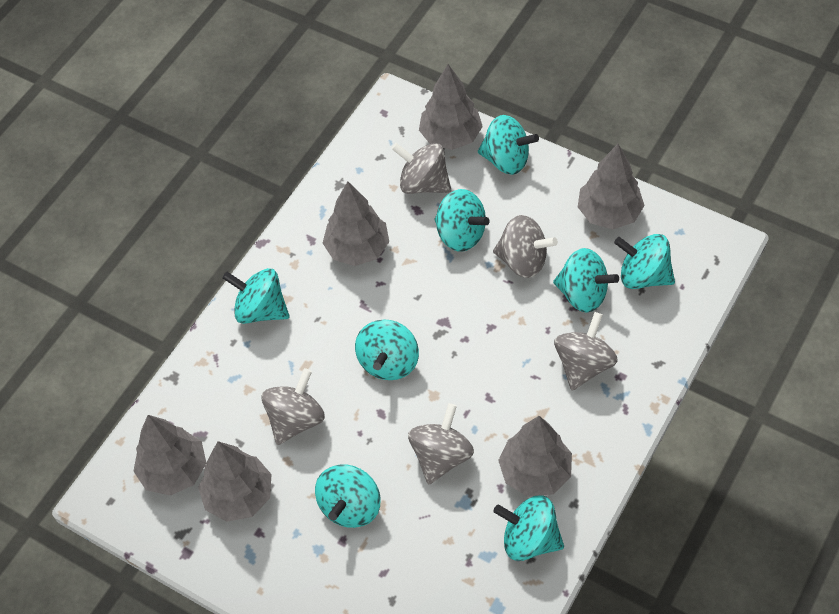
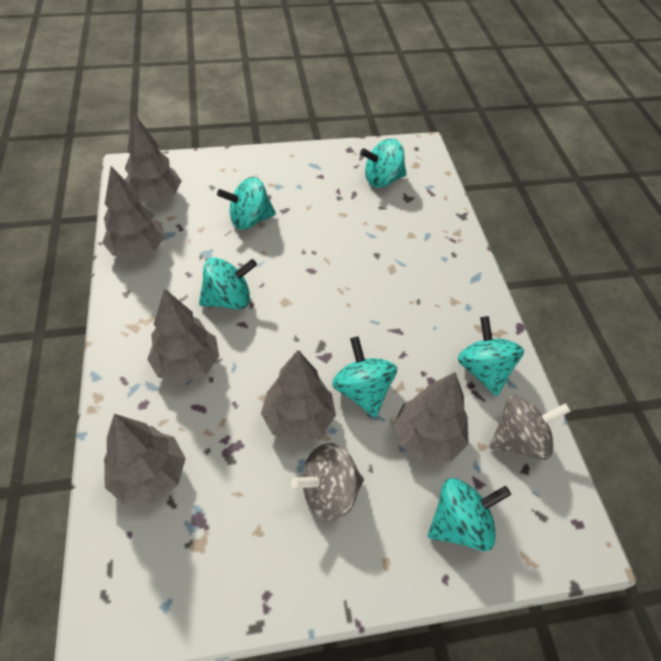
grey spinning top: 5 -> 2
turquoise spinning top: 8 -> 6

